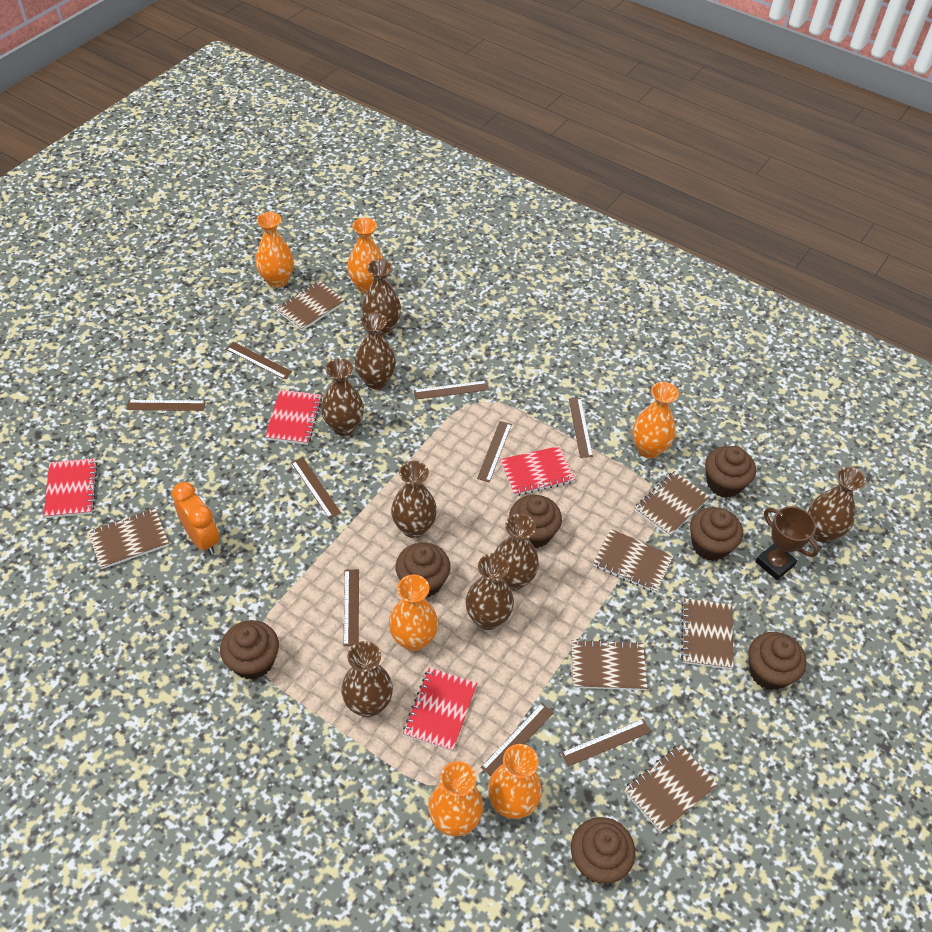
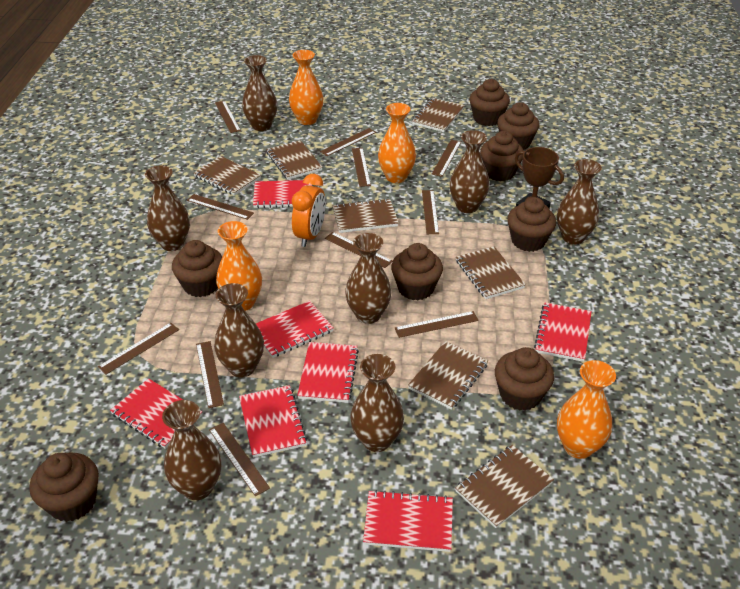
brown cupcake: 7 -> 8
brown ruler: 9 -> 11
orange vase: 6 -> 4
red notebook: 4 -> 7

